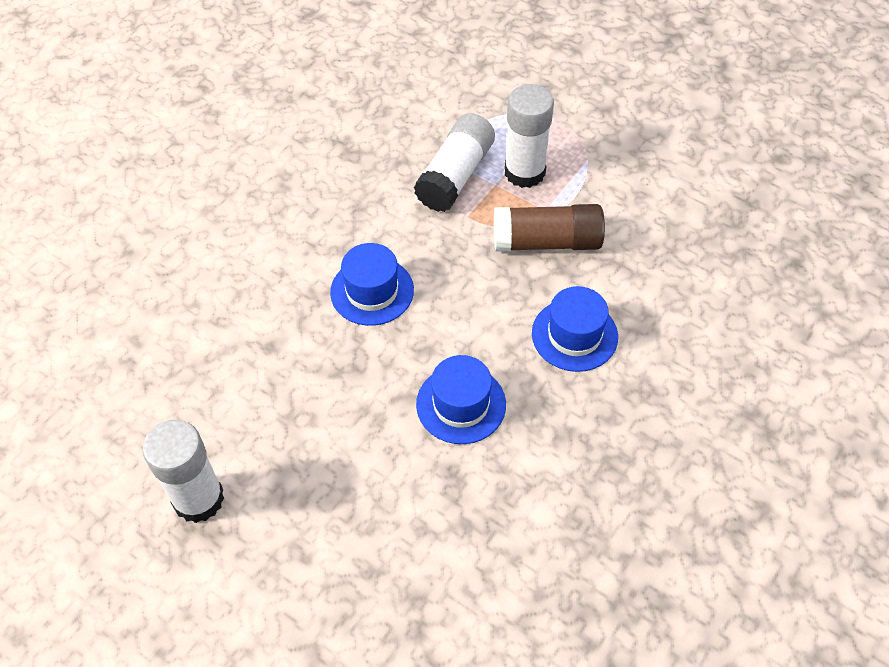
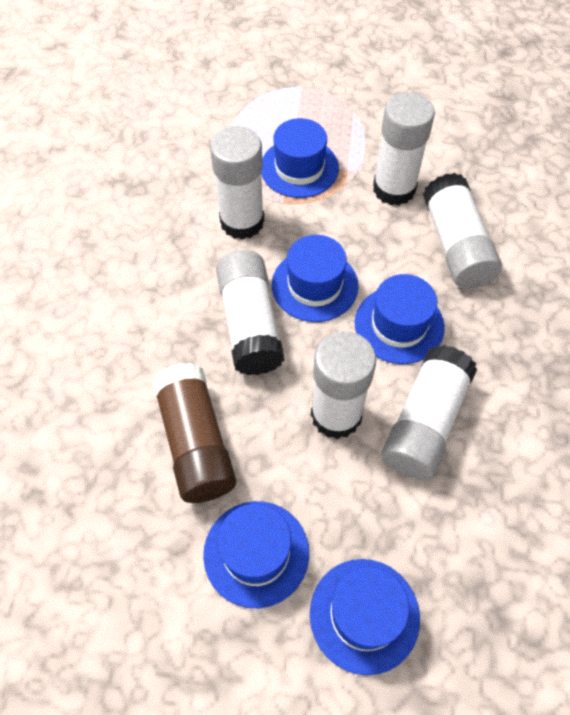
blue hat: 3 -> 5
white glue stick: 3 -> 6

